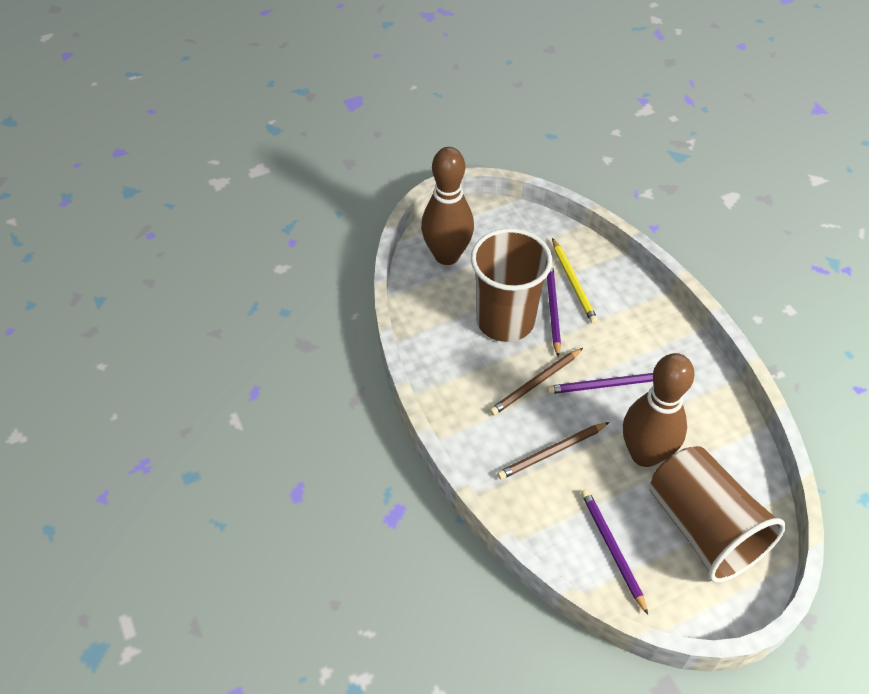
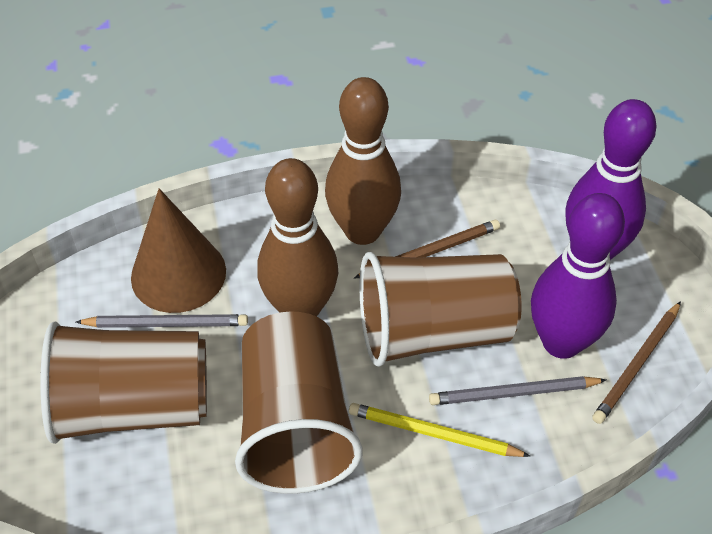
brown cone: 0 -> 1
brown cup: 2 -> 3
grey pencil: 0 -> 2
purple bowling pin: 0 -> 2
purple pencil: 3 -> 0

